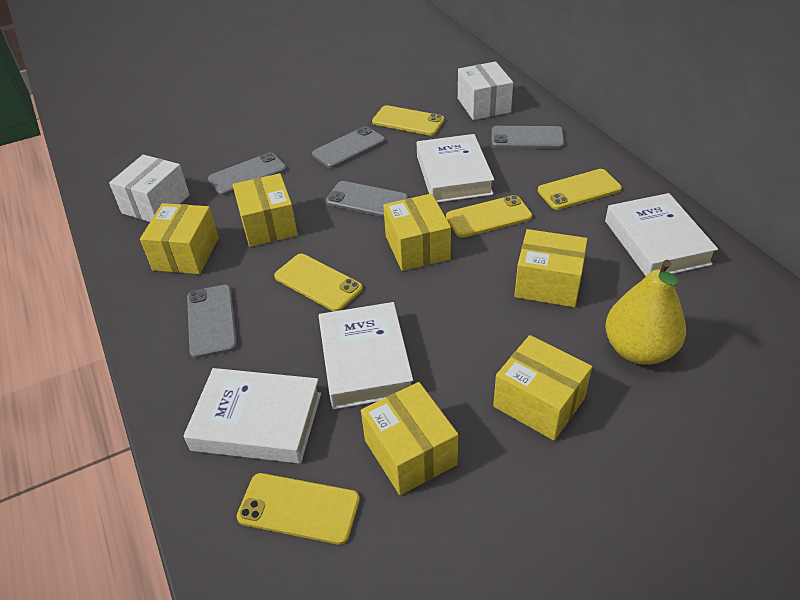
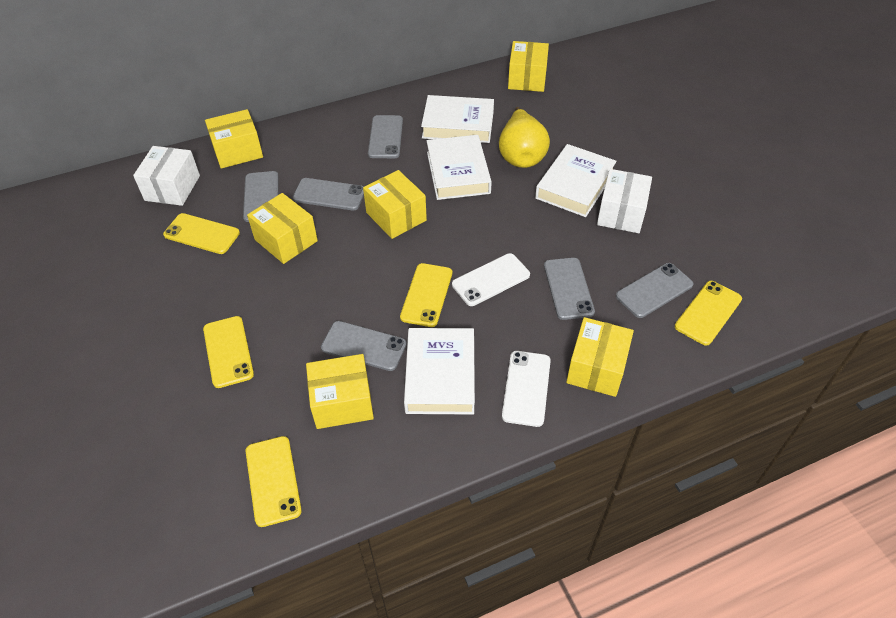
grey phone: 5 -> 6
white phone: 0 -> 2

